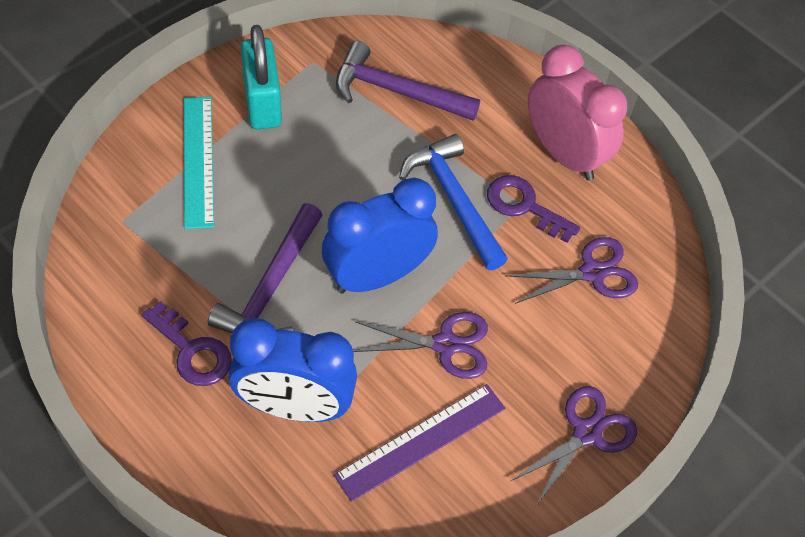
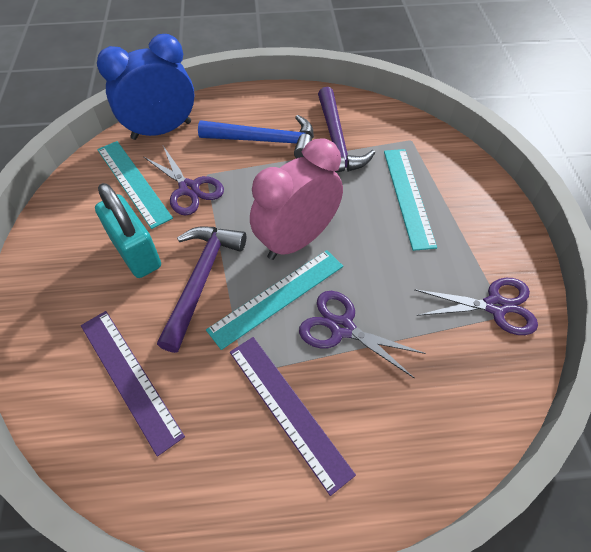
blue clock: 2 -> 1
purple key: 2 -> 0
purple ruler: 1 -> 2
turquoise ruler: 1 -> 3

